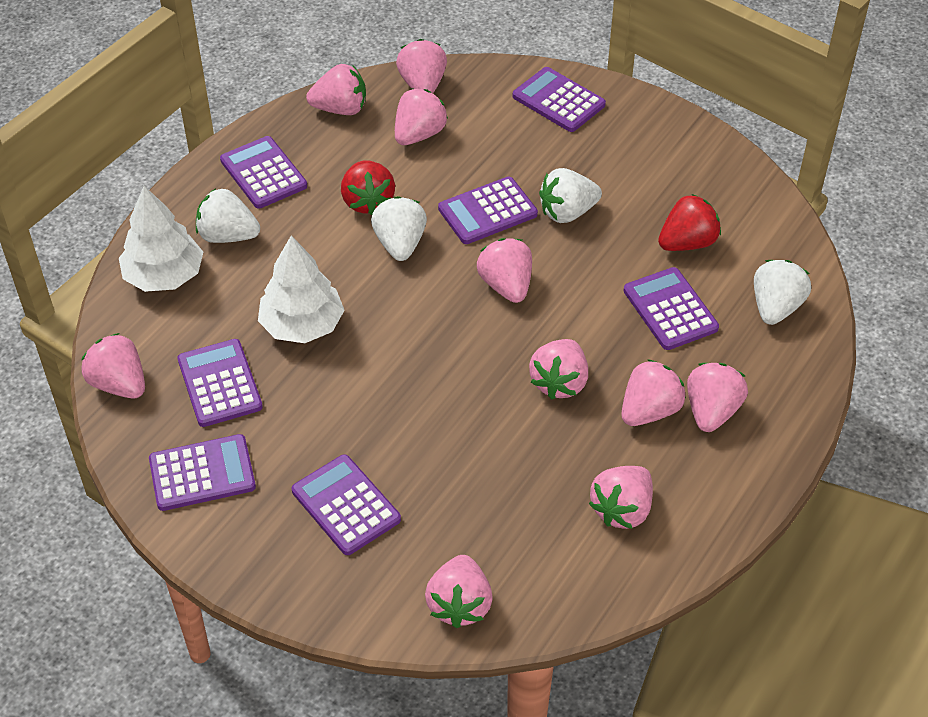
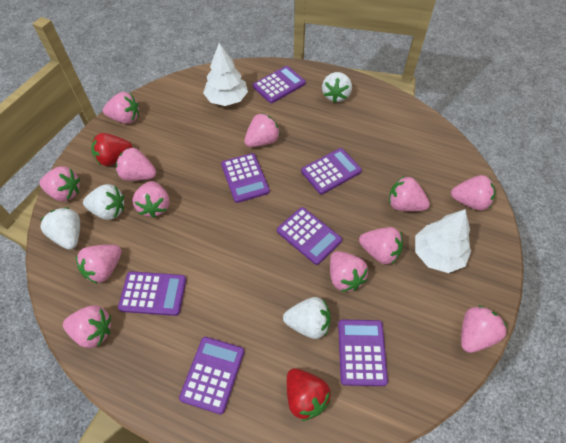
pink strawberry: 10 -> 12

